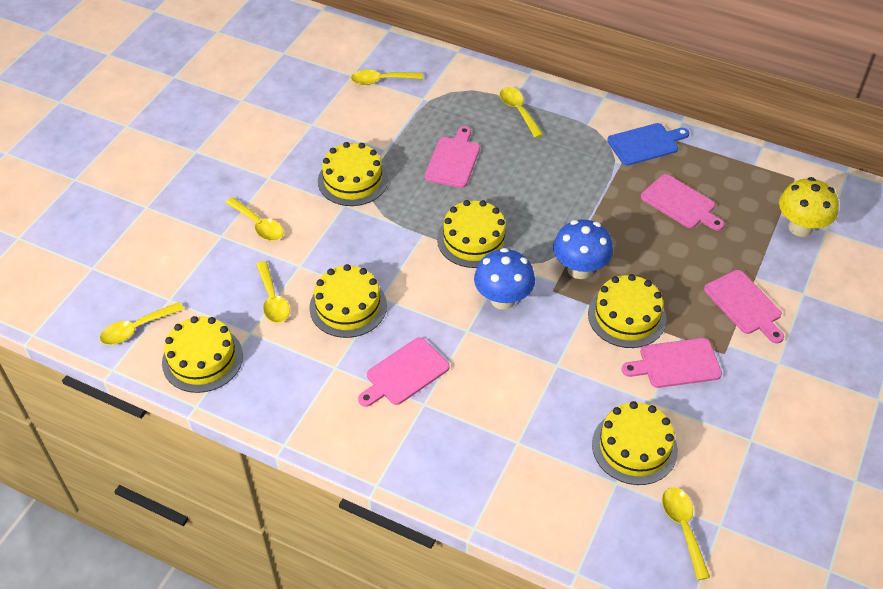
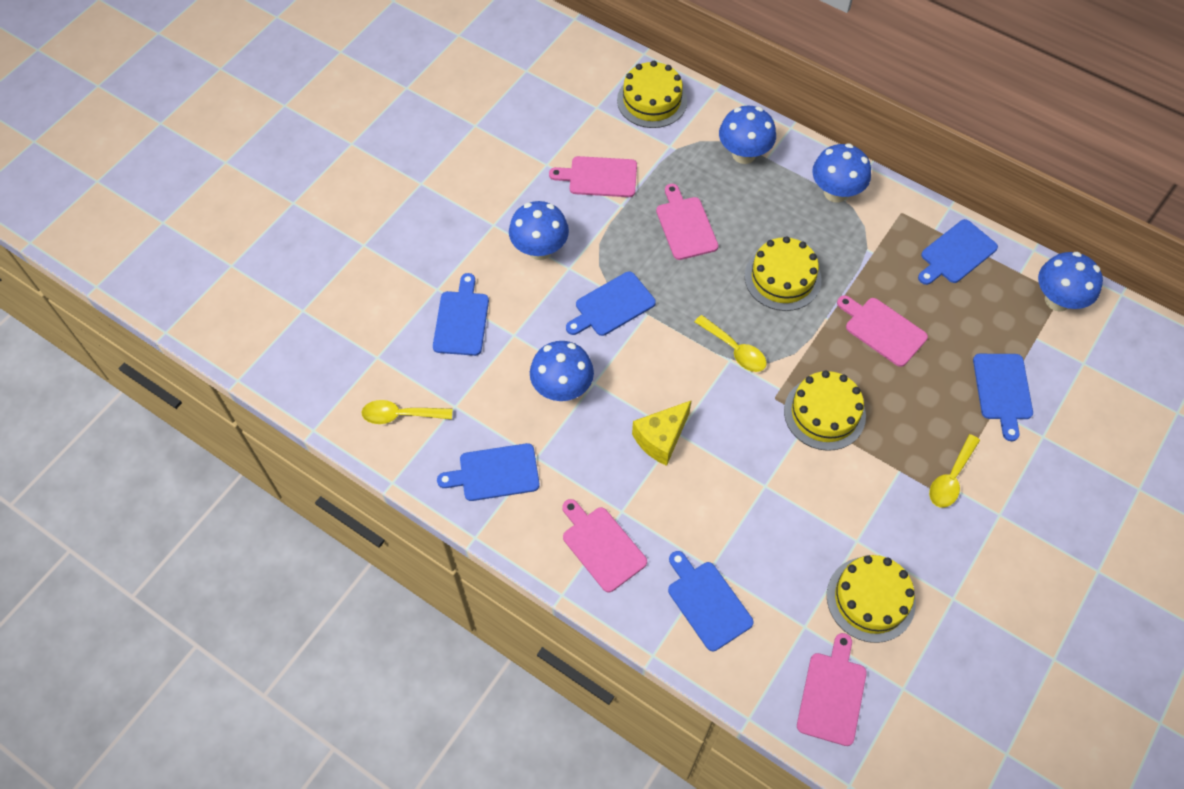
blue cutting board: 1 -> 6
blue mushroom: 2 -> 5
yellow cake: 6 -> 4
yellow cheese: 0 -> 1
yellow mushroom: 1 -> 0
yellow spoon: 6 -> 3

